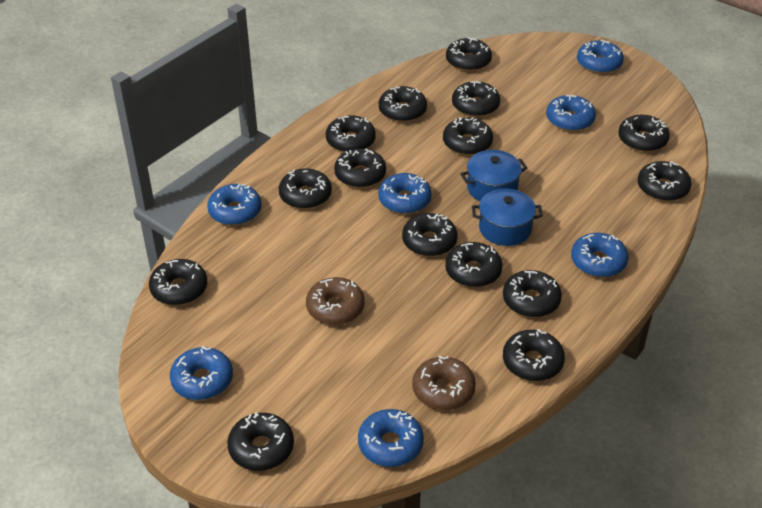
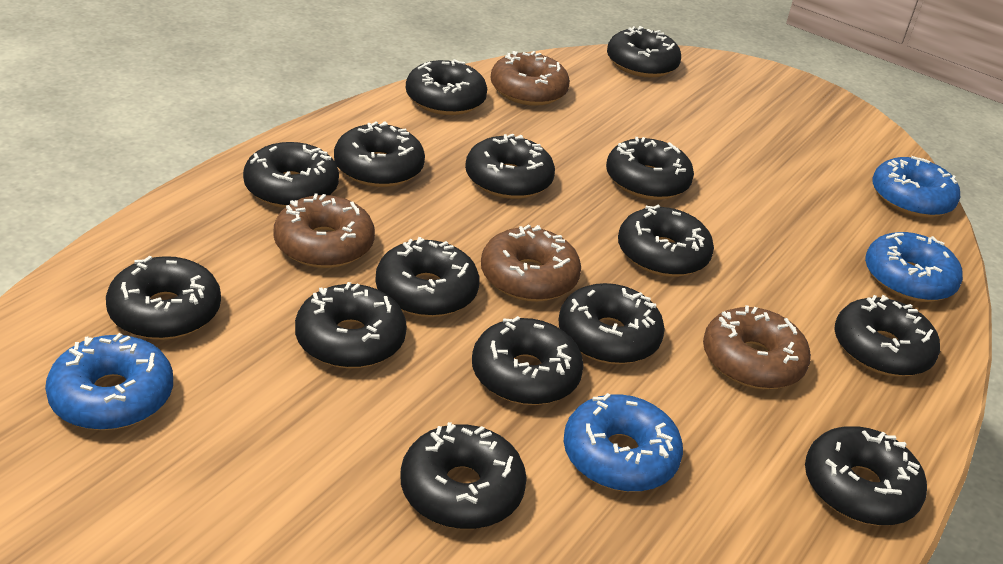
blue donut: 7 -> 4
blue pot: 2 -> 0
brown donut: 2 -> 4

